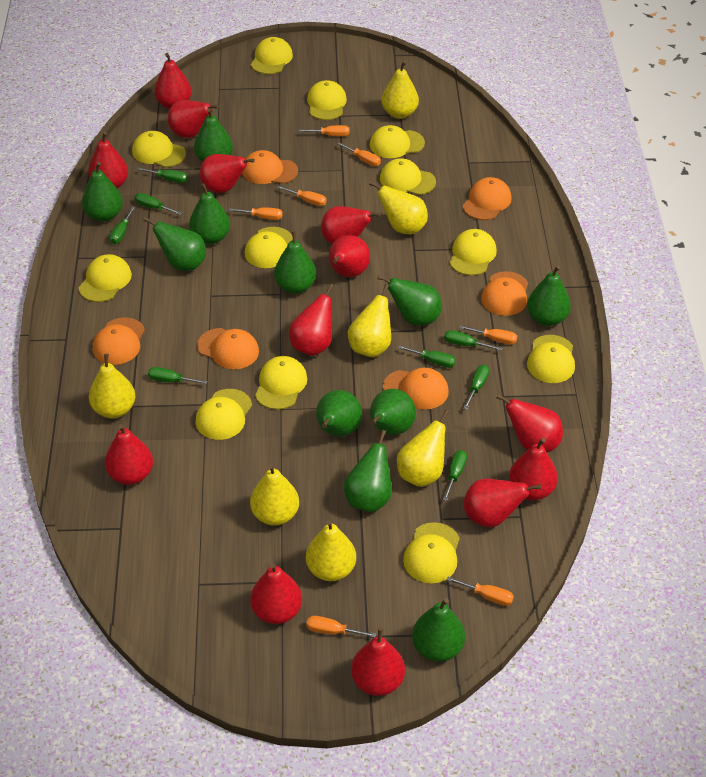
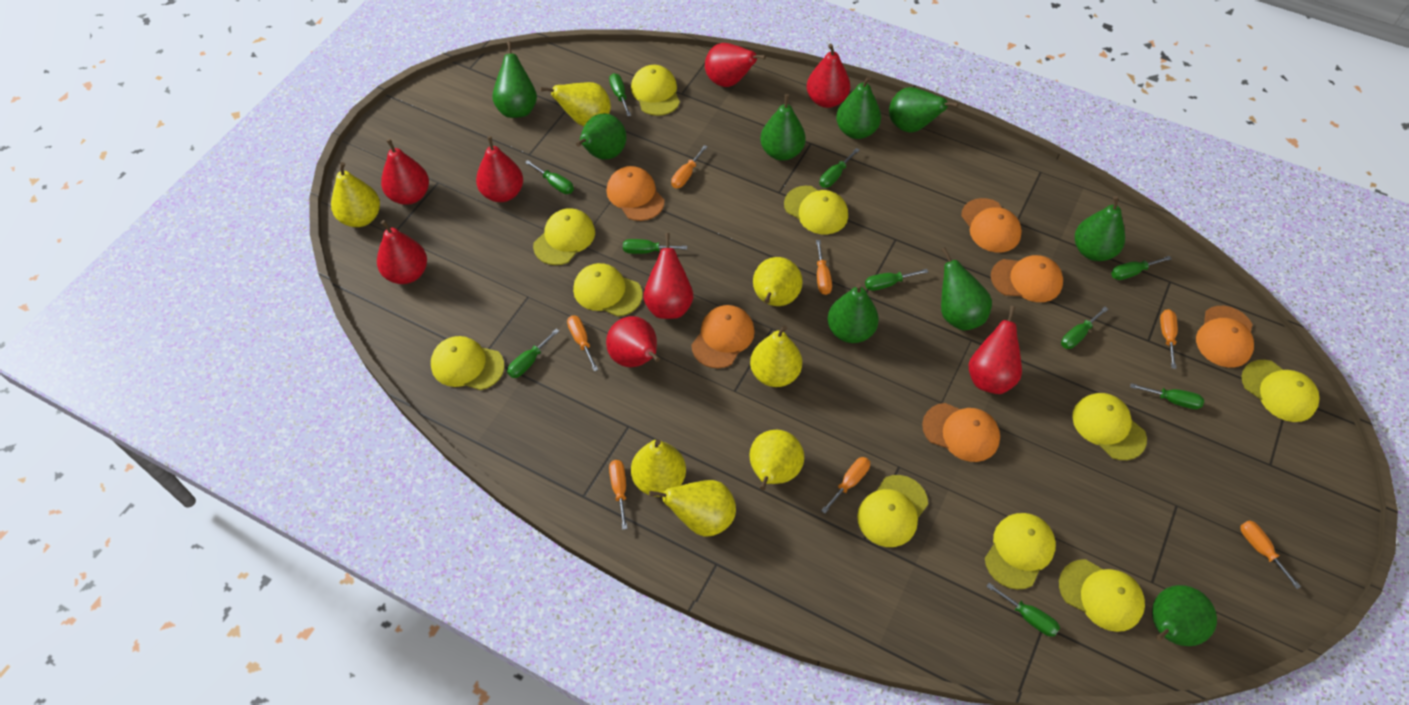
green pear: 11 -> 9
green screwdriver: 8 -> 10
red pear: 13 -> 8
yellow cap: 12 -> 10

